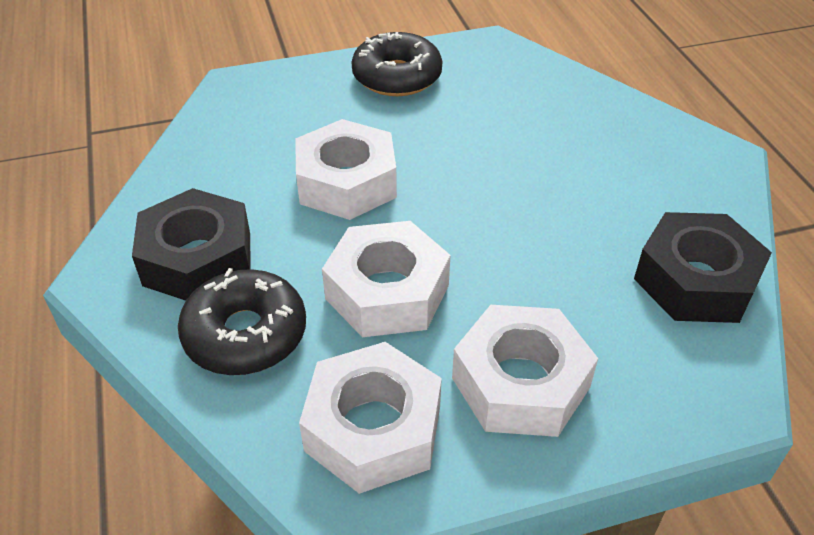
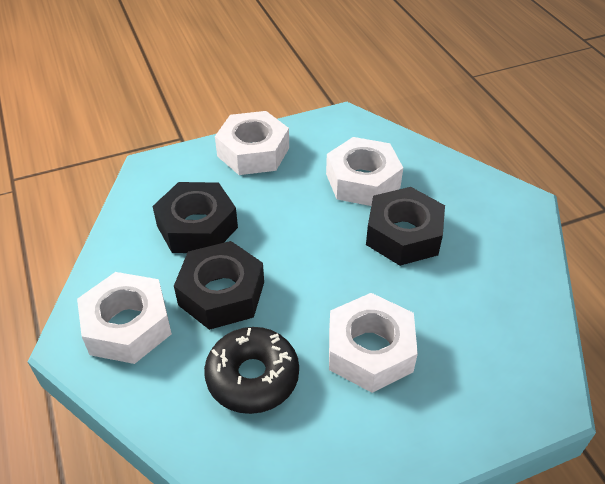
black donut: 2 -> 1
black nut: 2 -> 3

